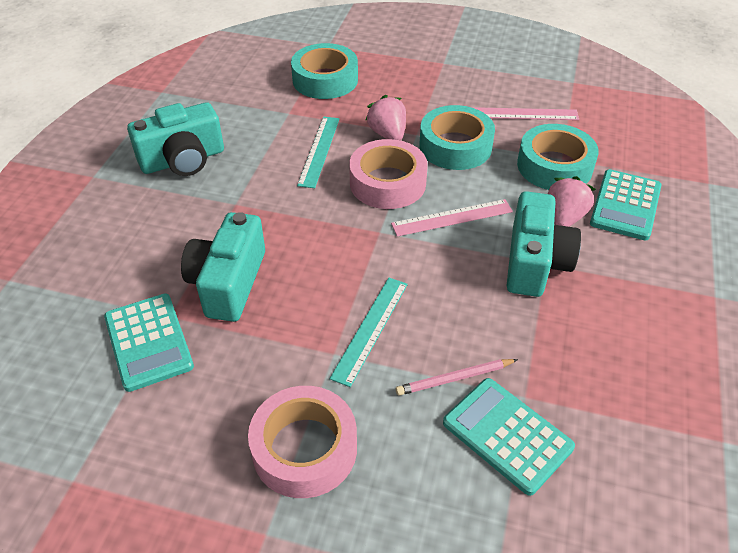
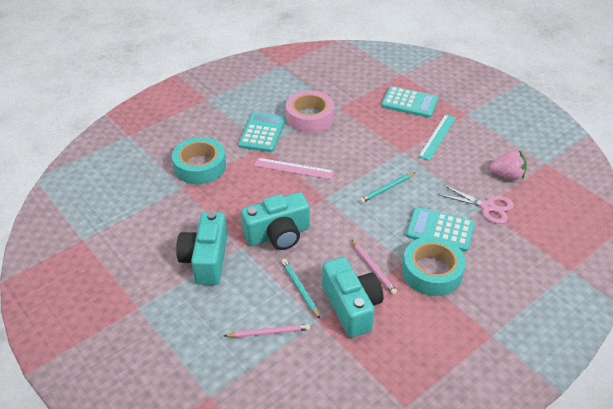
pink pencil: 1 -> 2
pink ruler: 2 -> 1
pink scissors: 0 -> 1
pink strawberry: 2 -> 1
pink tape: 2 -> 1
turquoise pencil: 0 -> 2
turquoise ruler: 2 -> 1
turquoise tape: 3 -> 2

